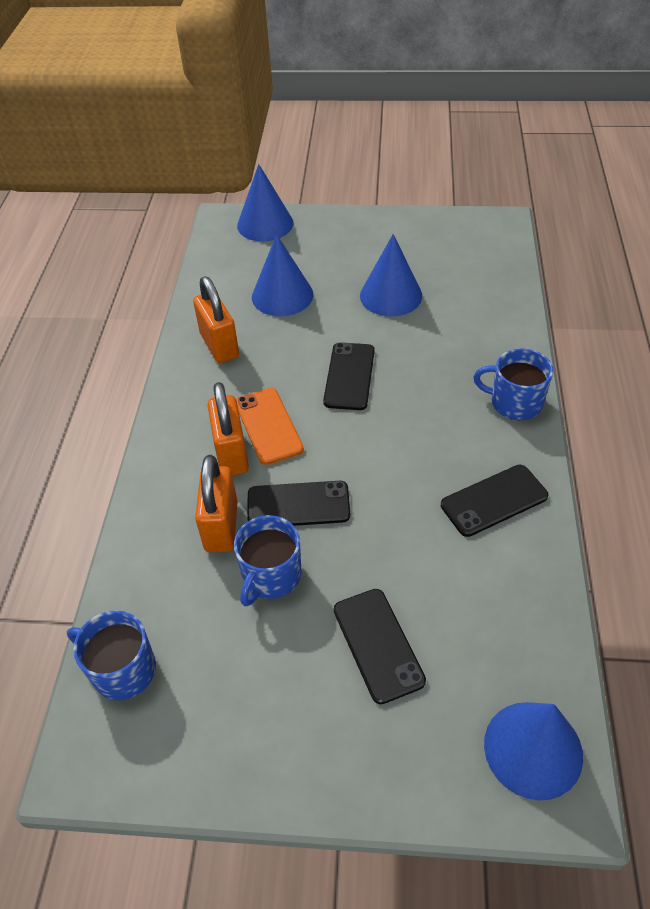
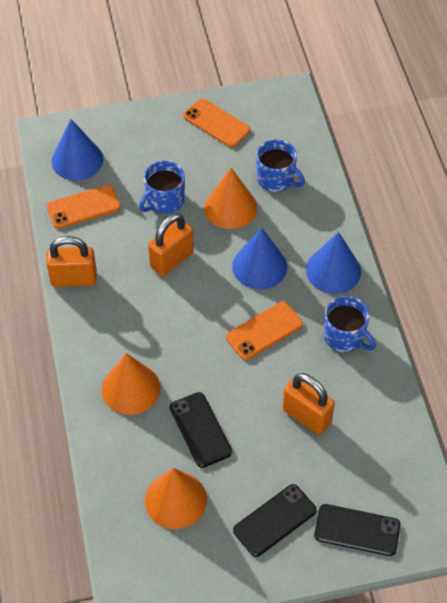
black phone: 4 -> 3
blue cone: 4 -> 3
orange cone: 0 -> 3
orange phone: 1 -> 3

